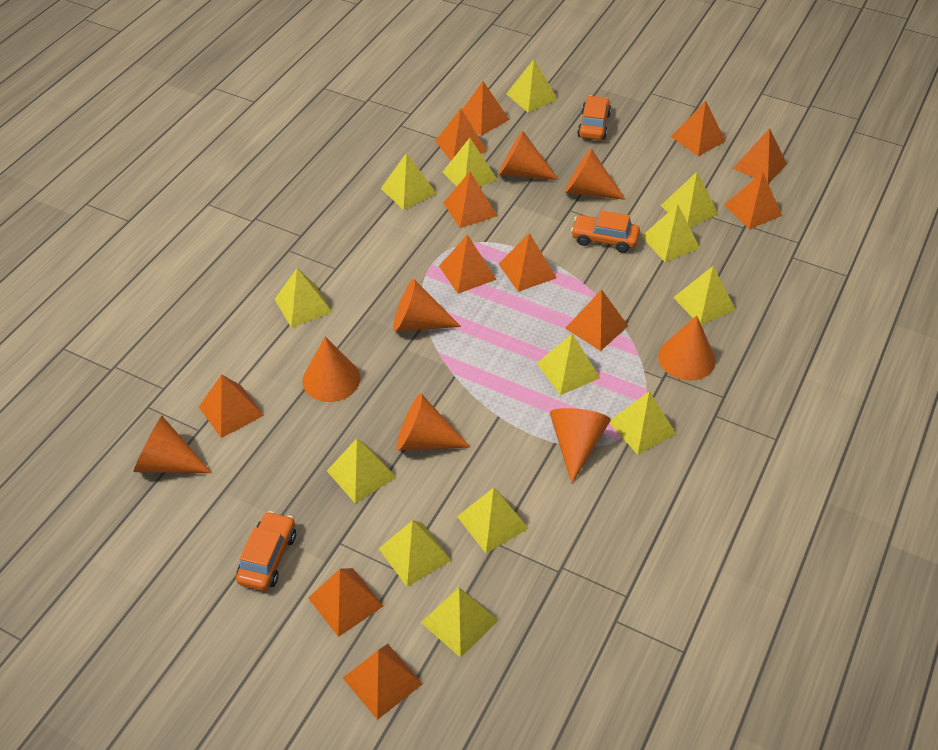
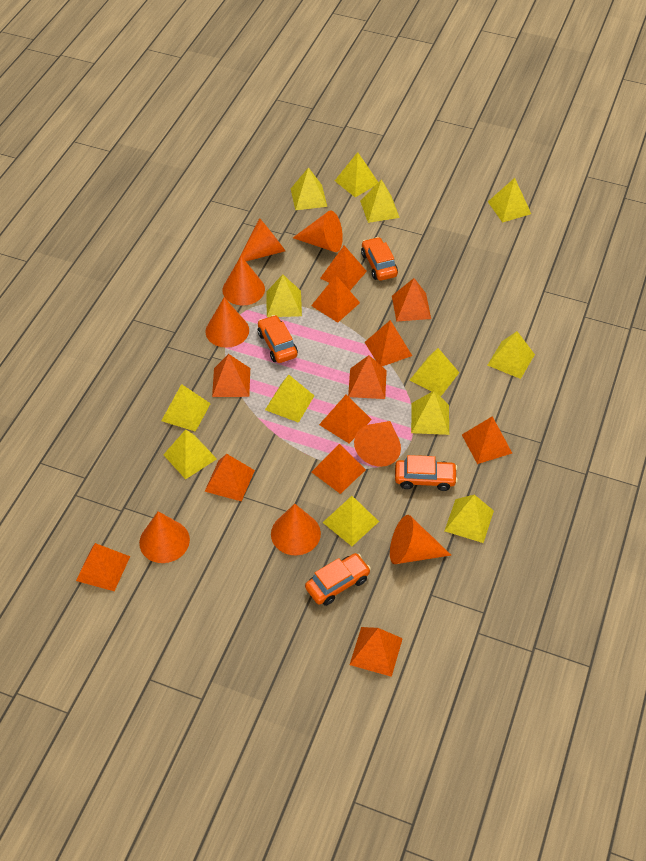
orange car: 3 -> 4

